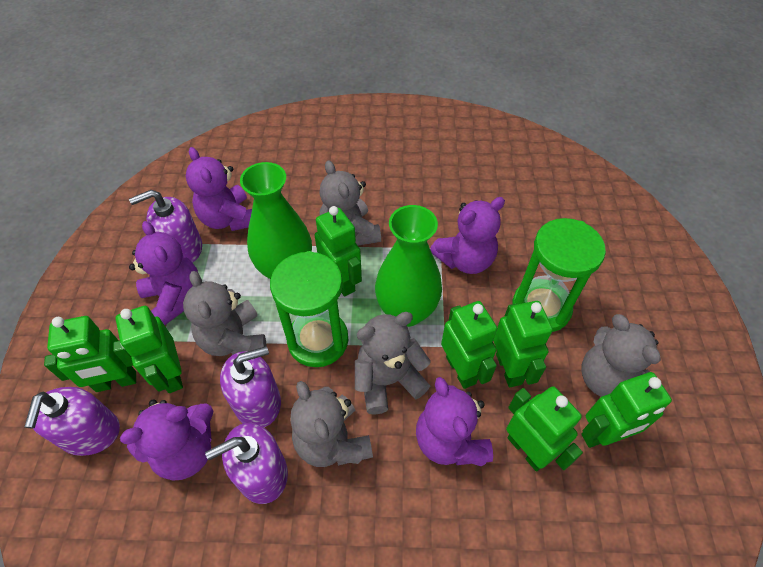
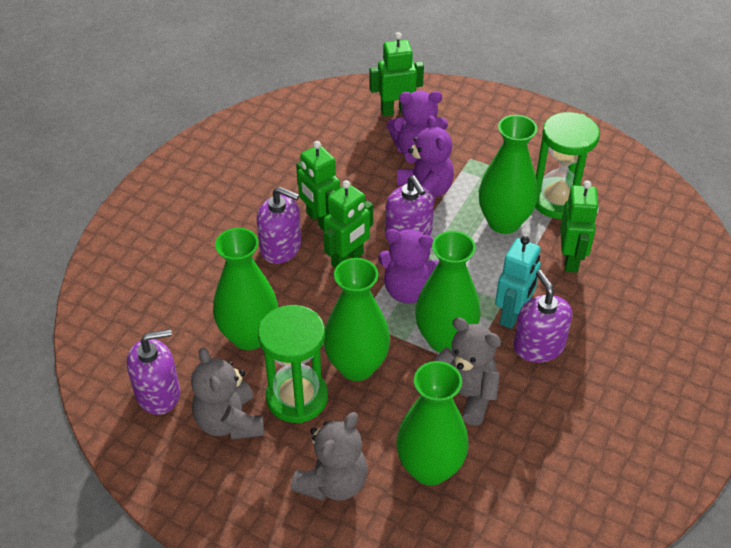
green robot: 7 -> 4
green vase: 2 -> 5
grey teddy bear: 5 -> 3
purple teddy bear: 5 -> 3
turquoise robot: 0 -> 1

